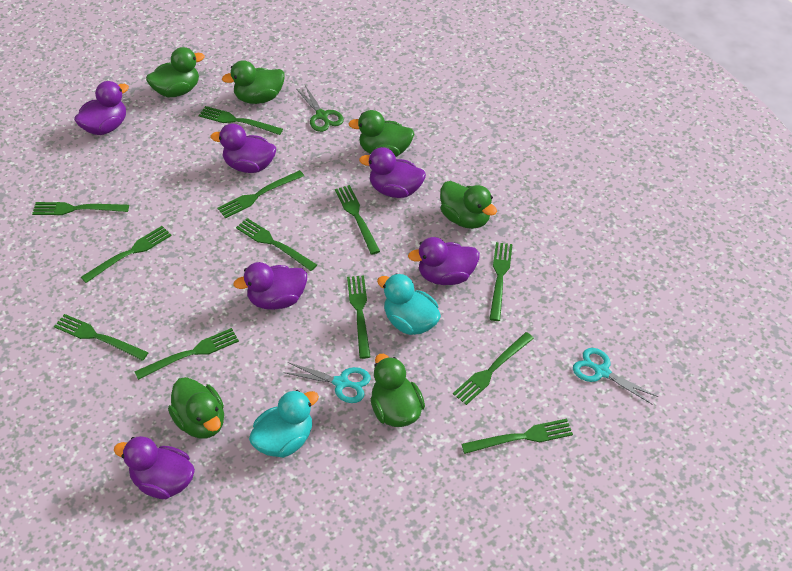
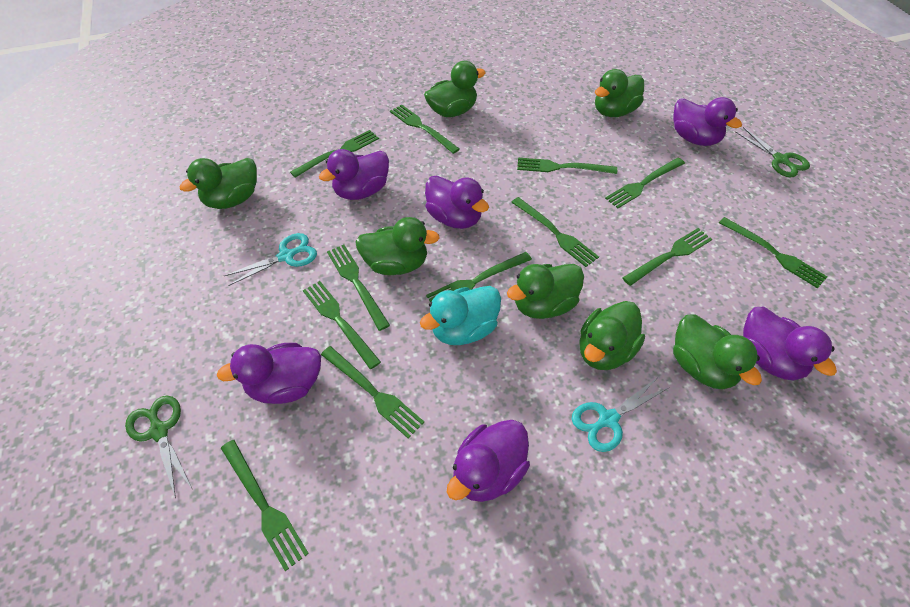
green duck: 6 -> 7
green scissors: 1 -> 2
turquoise duck: 2 -> 1

